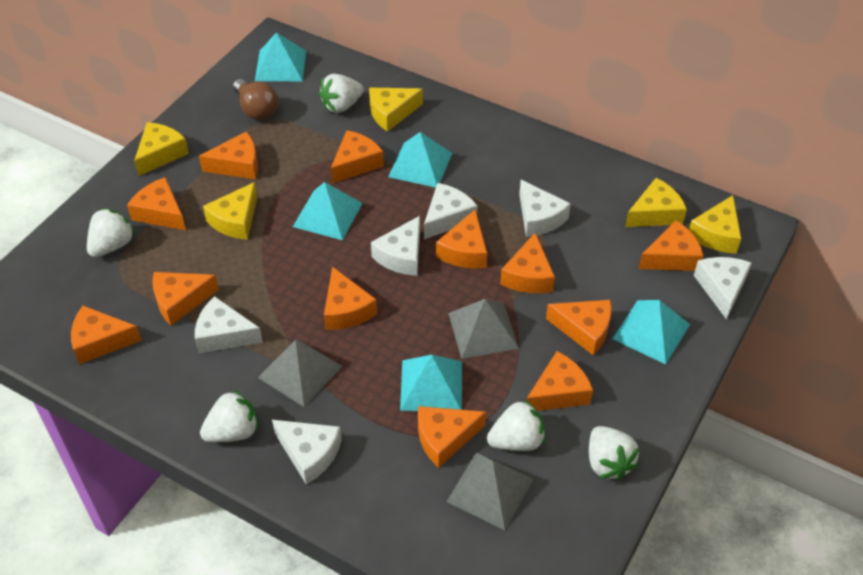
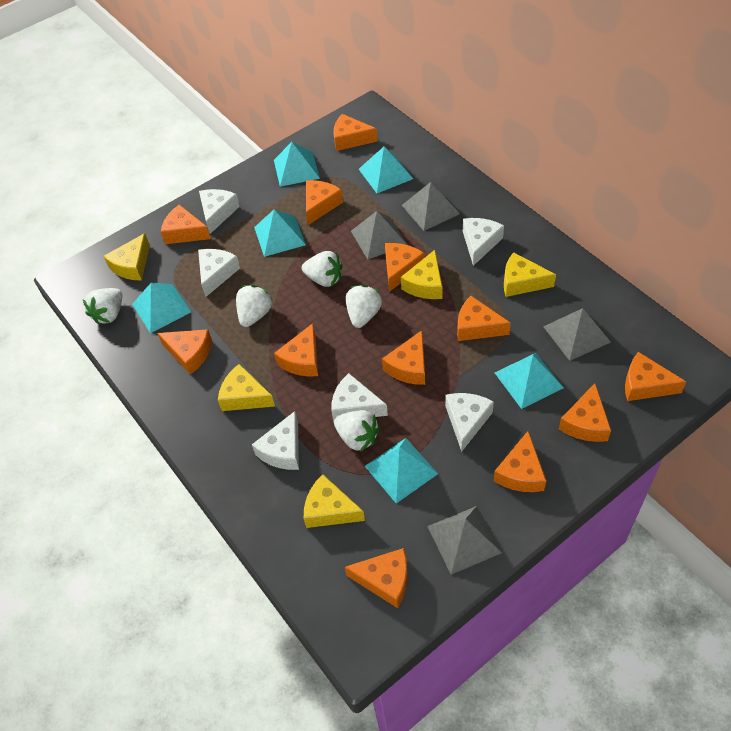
brown light bulb: 1 -> 0
grey pyramid: 3 -> 4
turquoise pyramid: 5 -> 6

